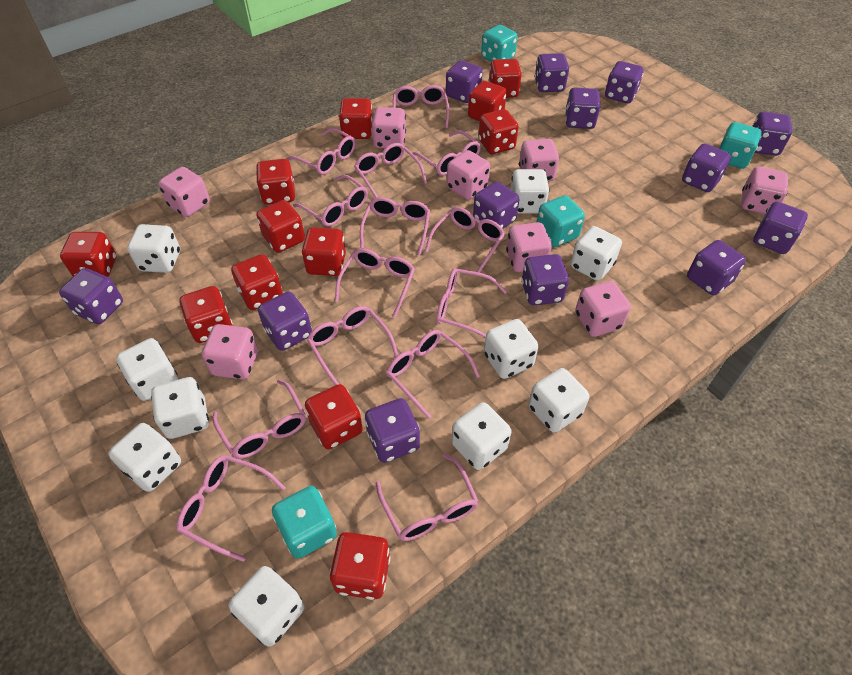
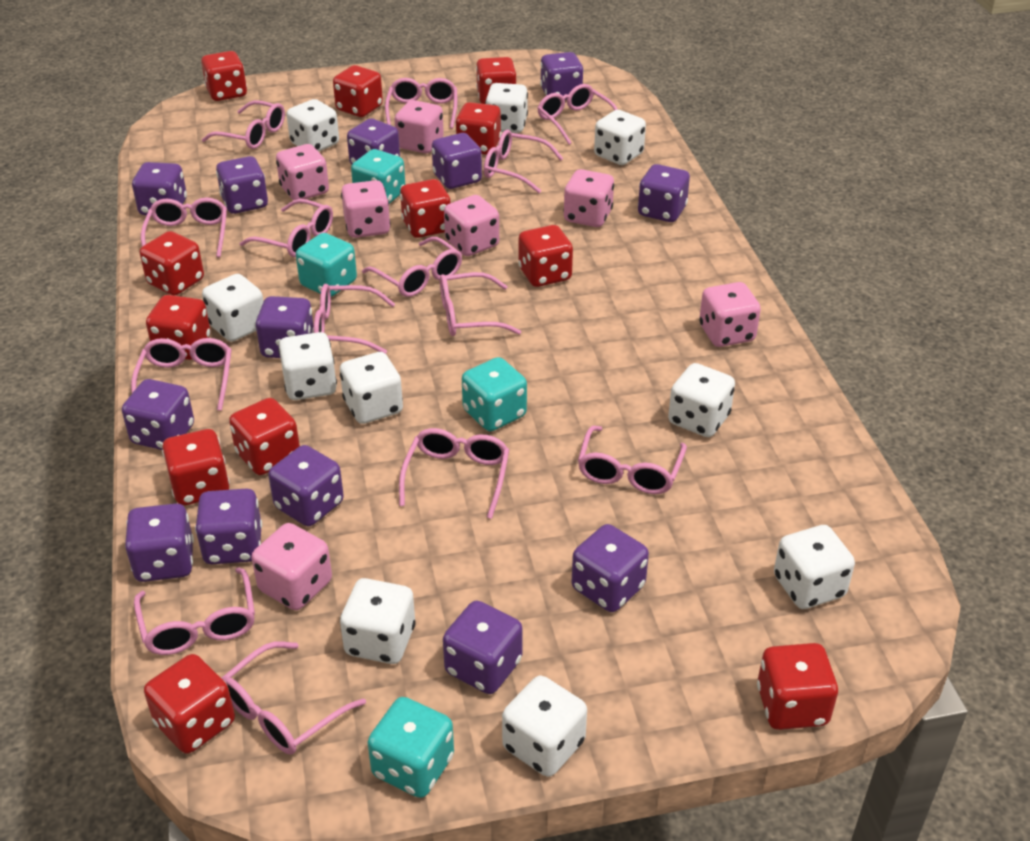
pink dice: 8 -> 7

